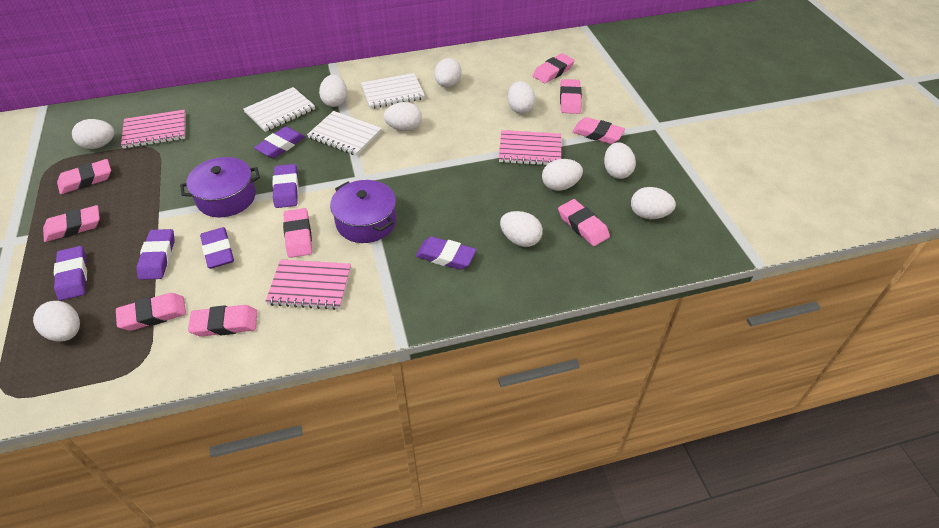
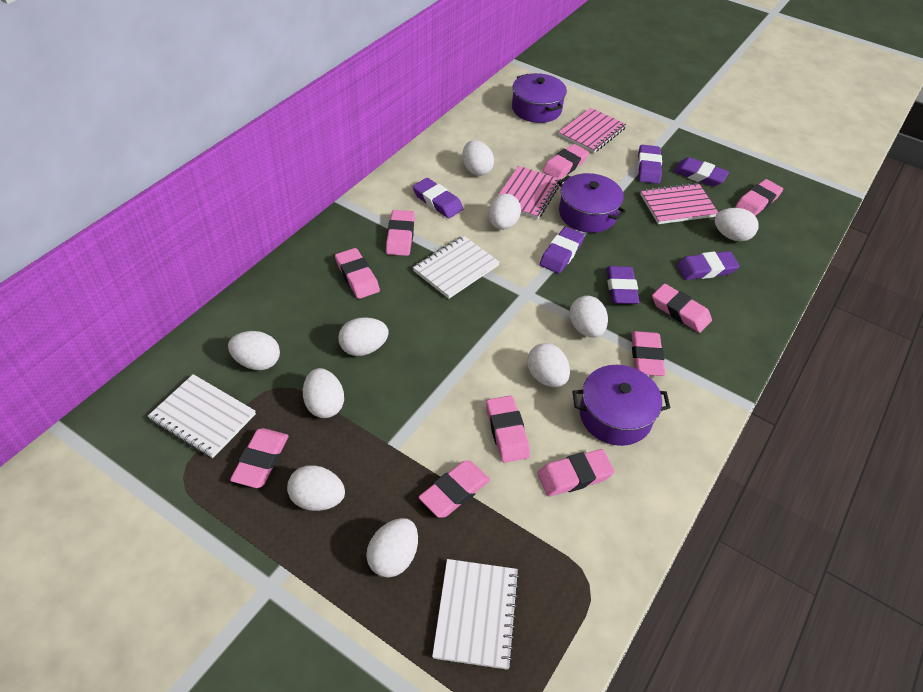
pink eraser: 9 -> 10
purple pot: 2 -> 3

